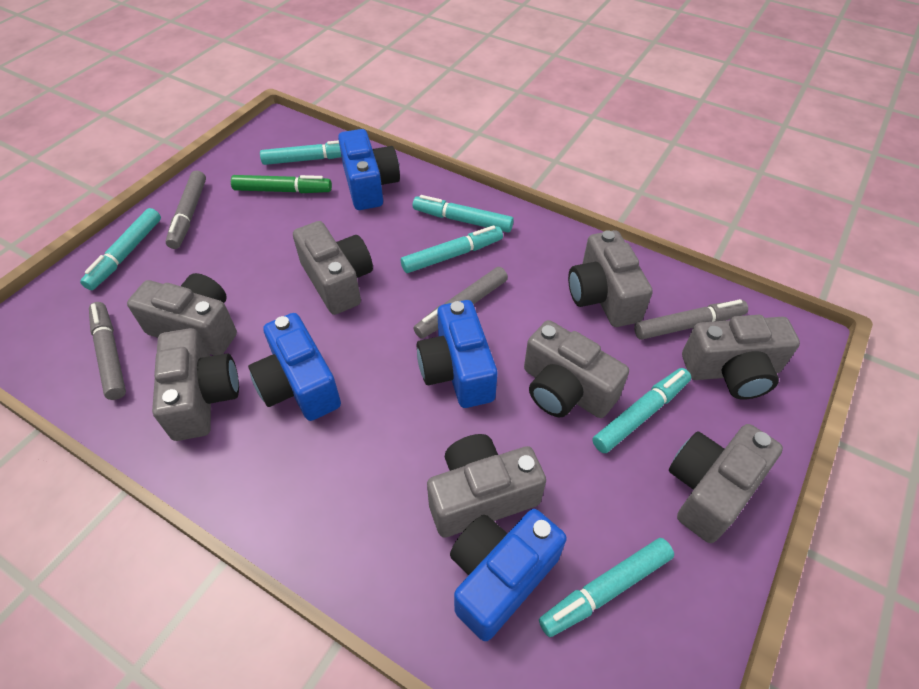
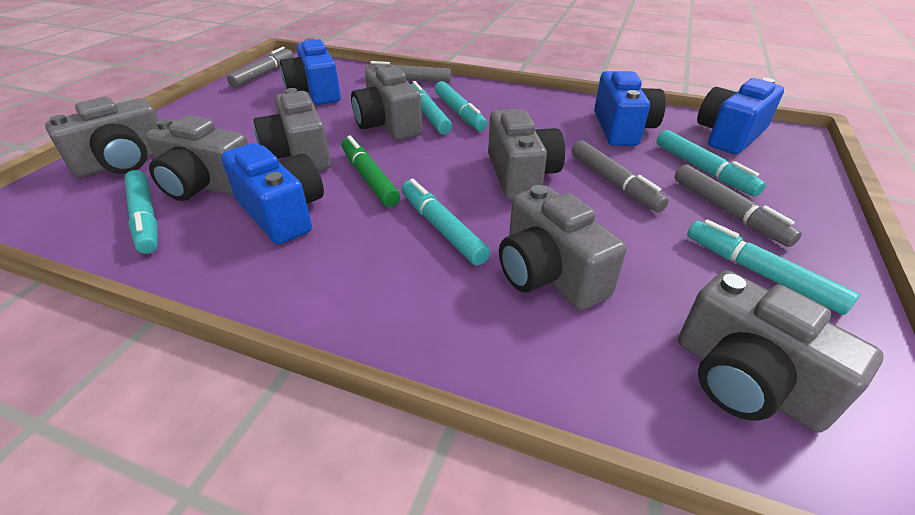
grey camera: 8 -> 7

